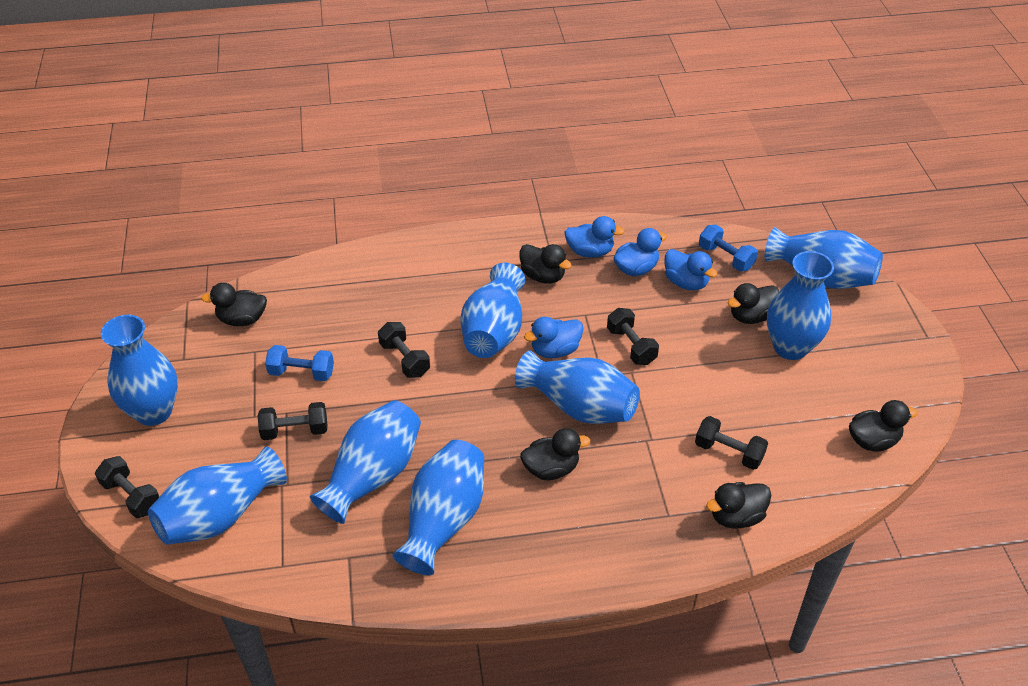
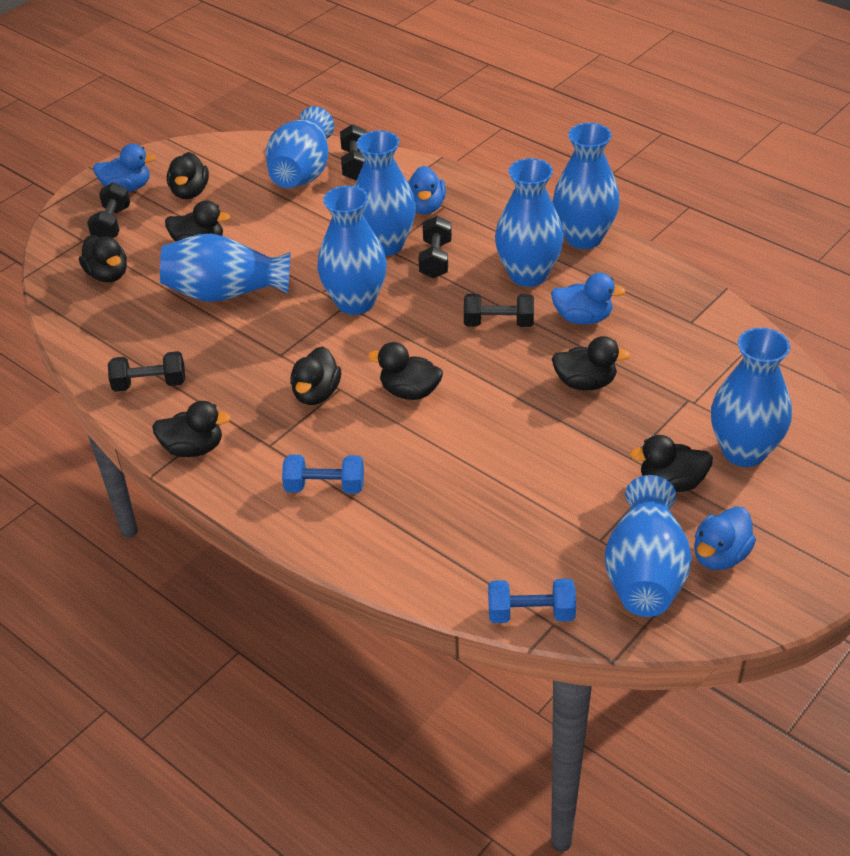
black duck: 6 -> 8

